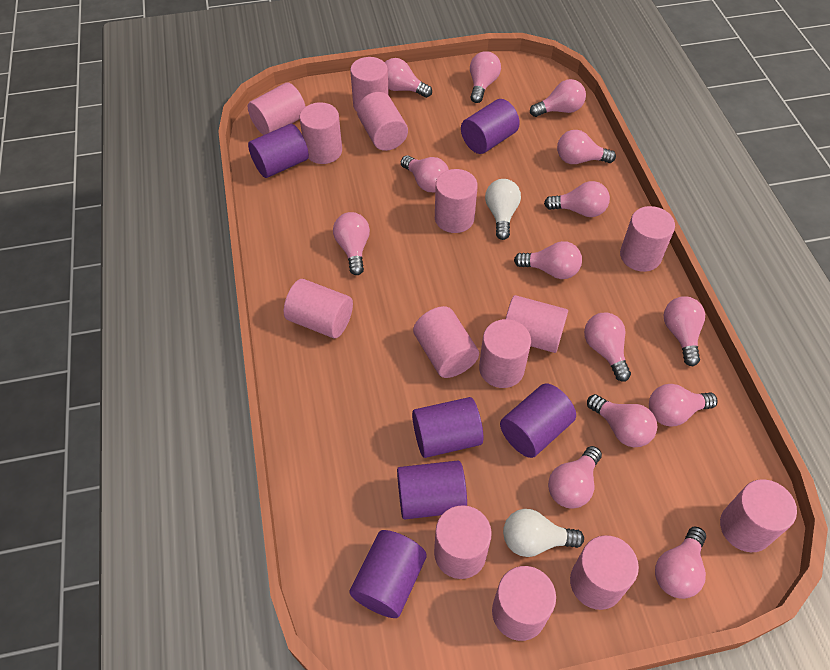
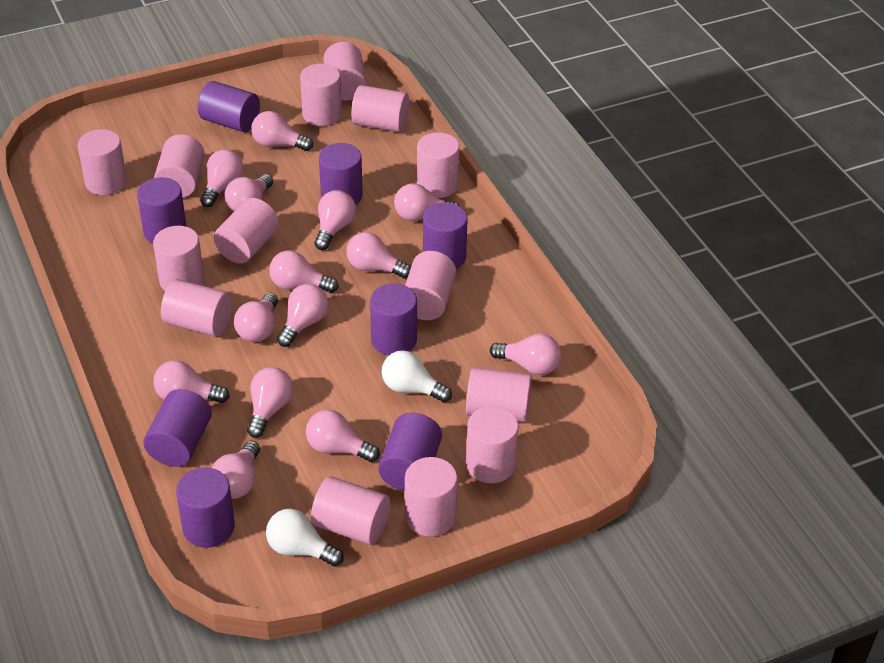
purple cylinder: 6 -> 8

